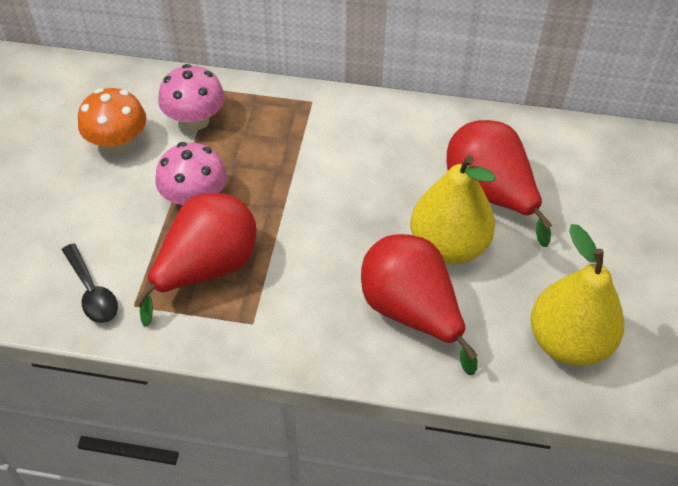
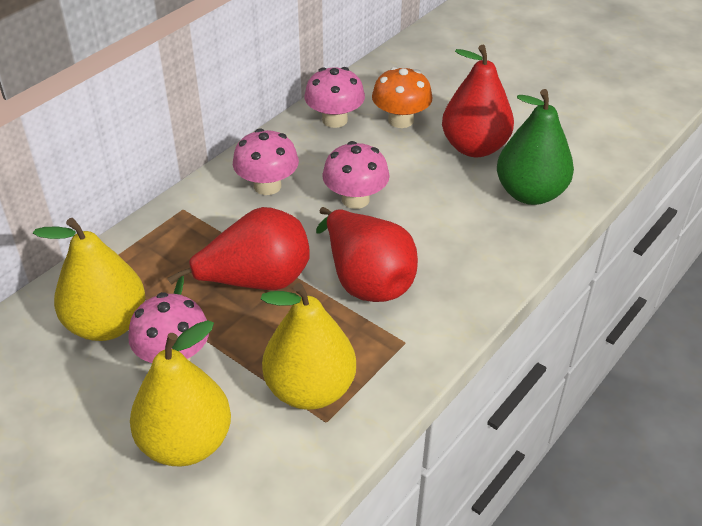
black spoon: 1 -> 0
green pear: 0 -> 1
pink mushroom: 2 -> 4
yellow pear: 2 -> 3

